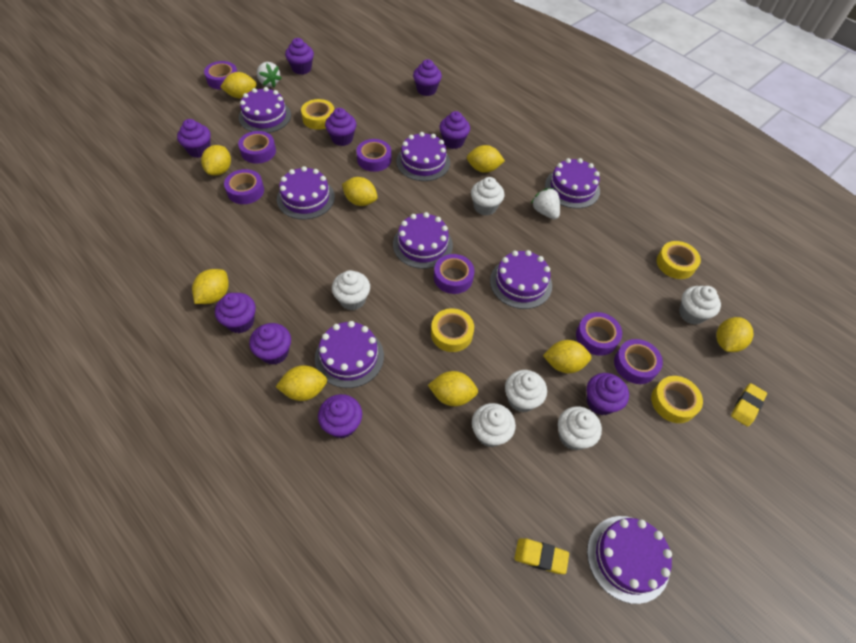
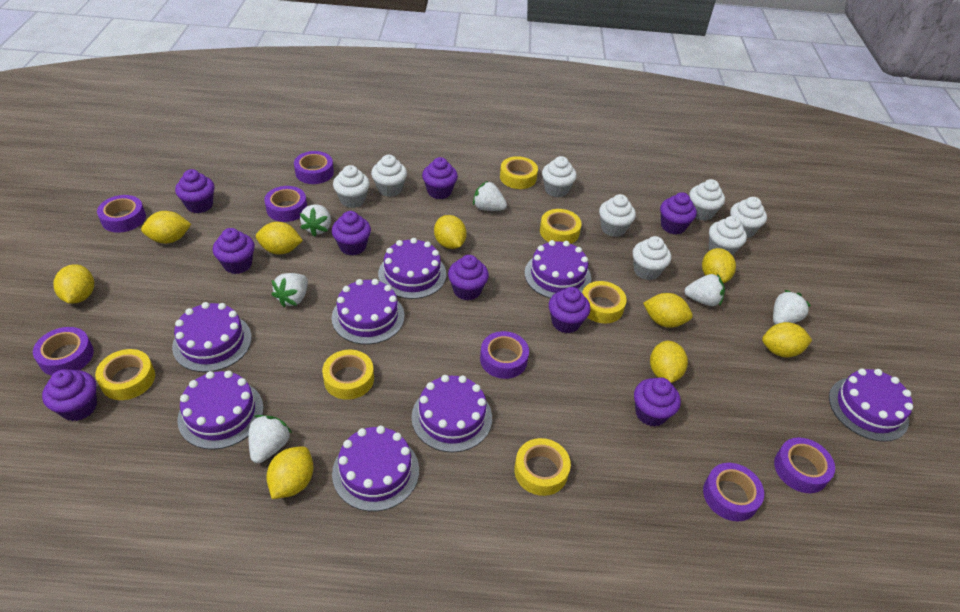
white cupcake: 6 -> 8
white strawberry: 2 -> 6
yellow eraser: 2 -> 0
yellow tape: 4 -> 6

